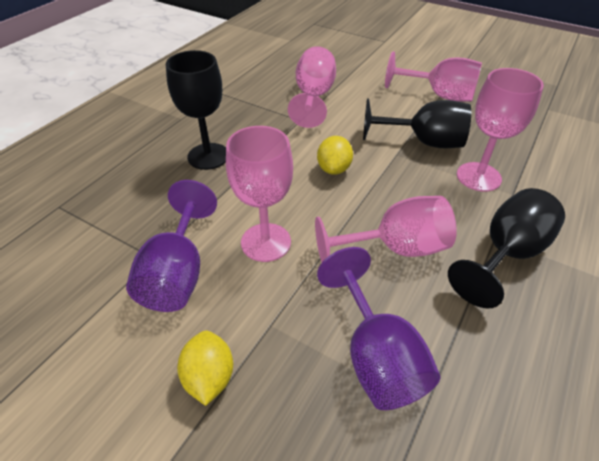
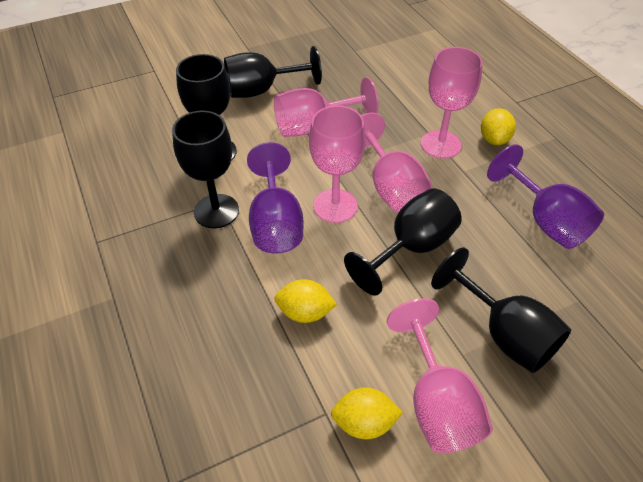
black goblet: 3 -> 5
yellow lemon: 2 -> 3

